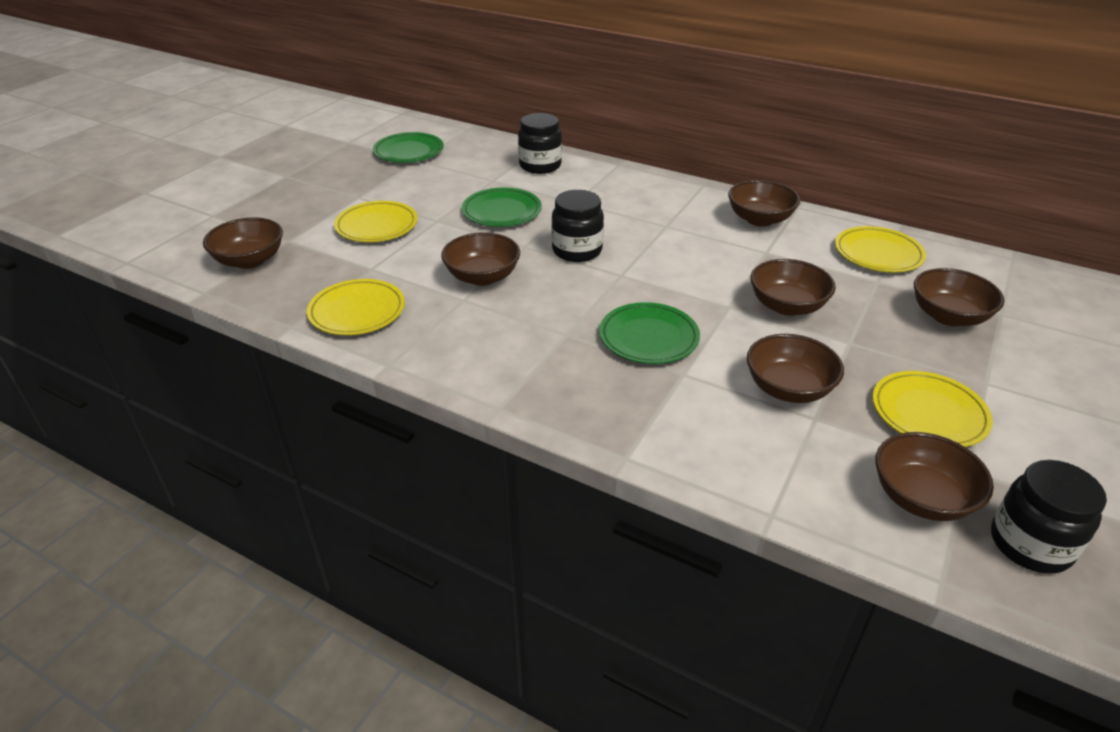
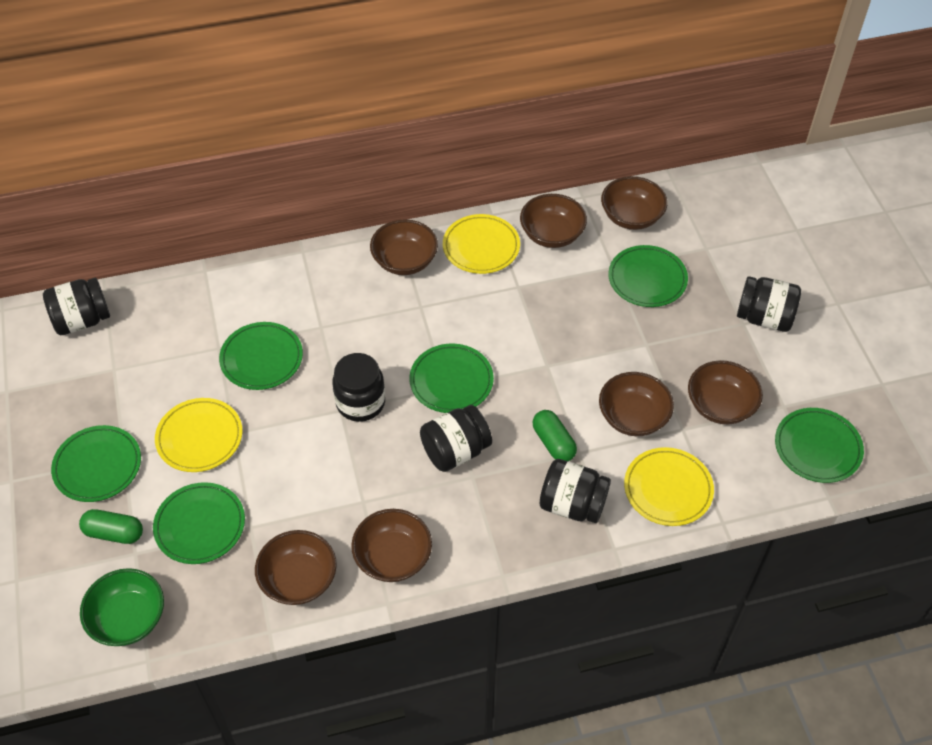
black jar: 3 -> 5
green bowl: 0 -> 1
green capsule: 0 -> 2
green plate: 3 -> 6
yellow plate: 4 -> 3

